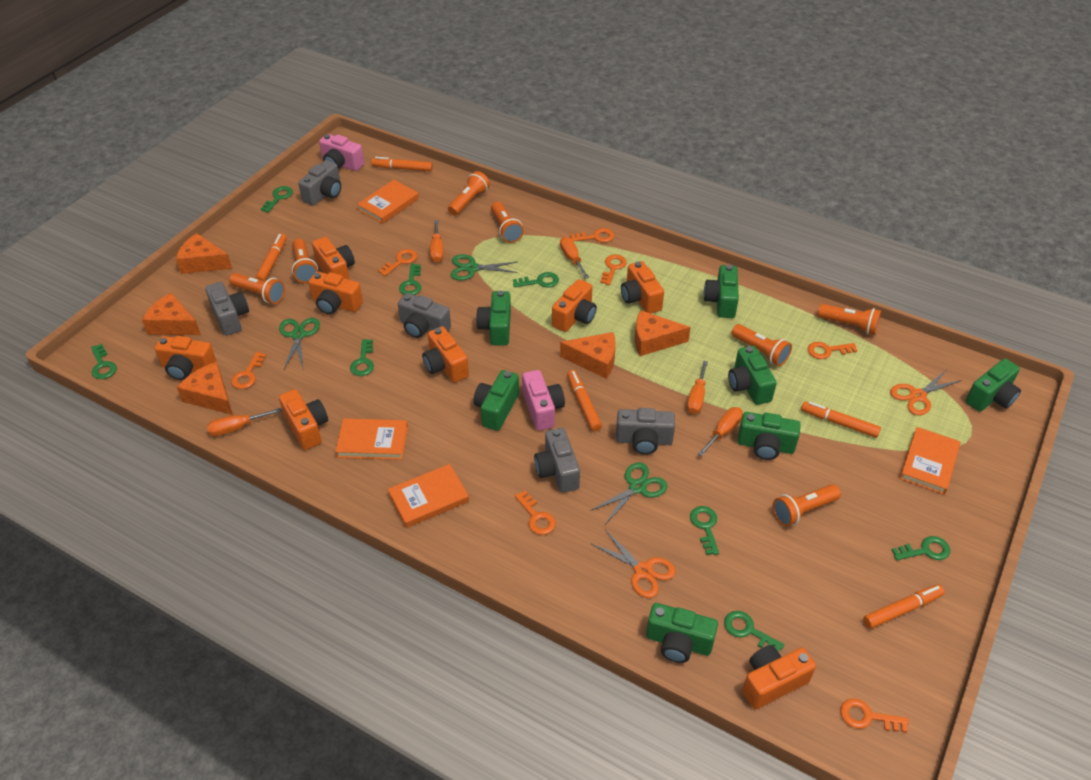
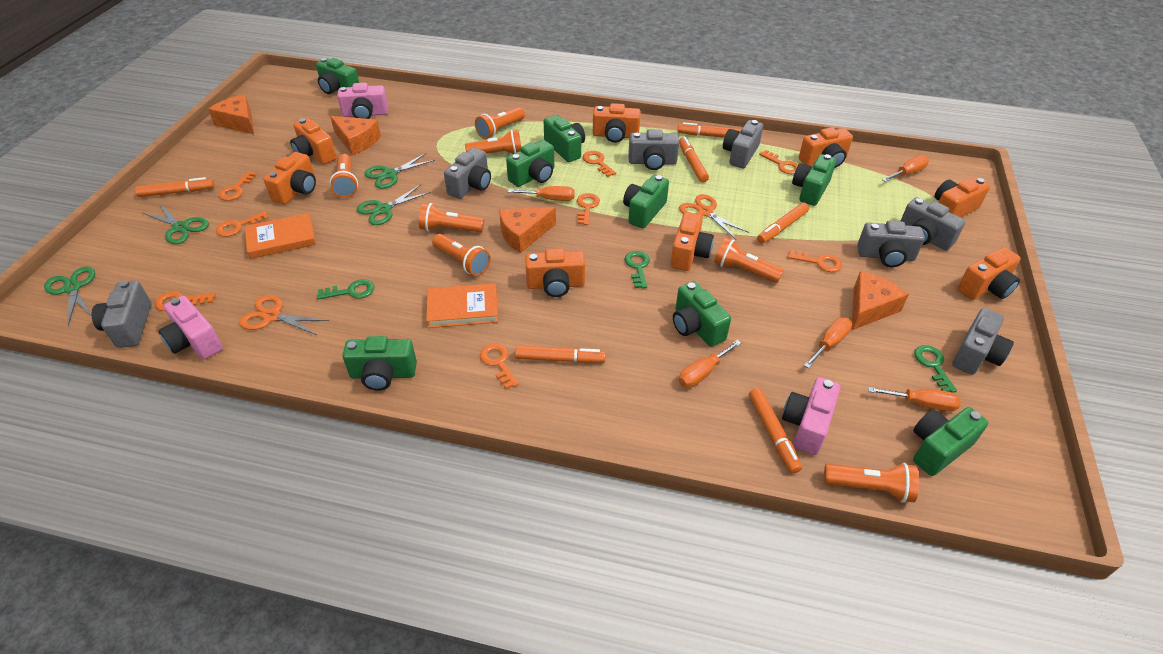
green camera: 7 -> 8
green key: 8 -> 3
green scissors: 3 -> 4
grey camera: 5 -> 7
orange book: 4 -> 2
orange cheese: 5 -> 4
orange key: 7 -> 8
orange marker: 5 -> 6
pink camera: 2 -> 3

